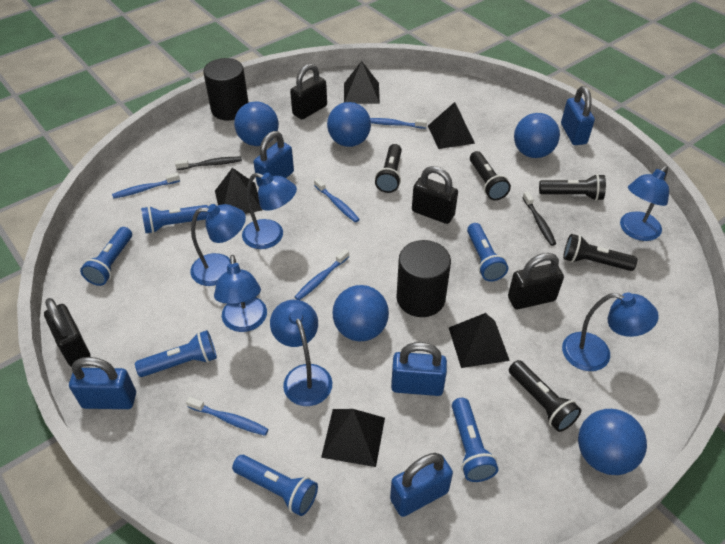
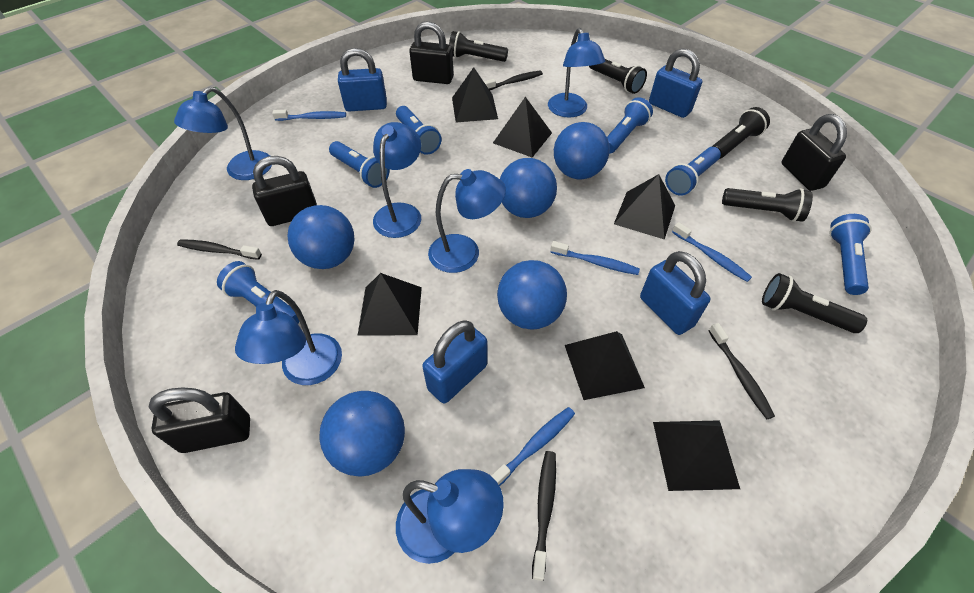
black cylinder: 2 -> 0
black pyramid: 5 -> 6
black toothbrush: 2 -> 4
blue padlock: 5 -> 4
blue toothbrush: 5 -> 4

